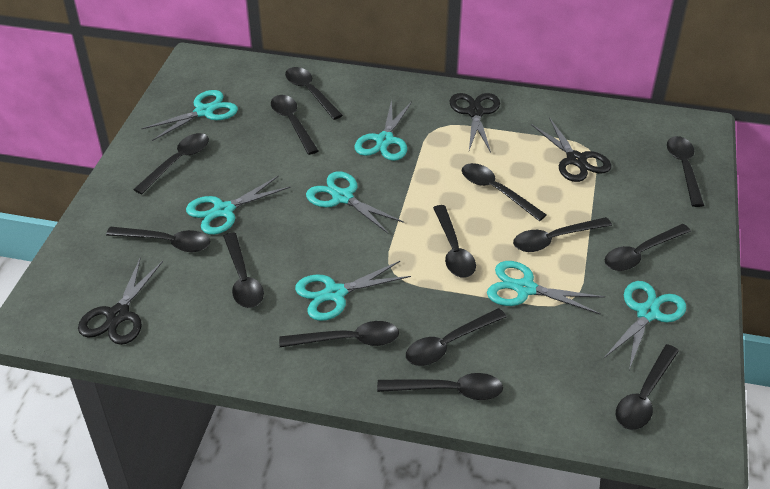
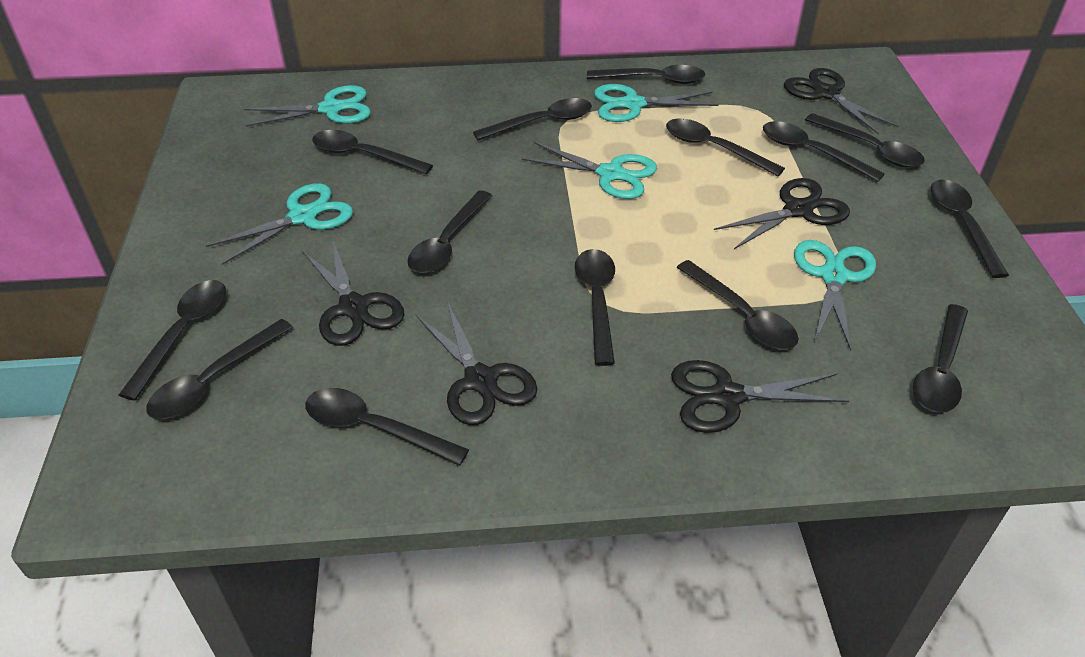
black scissors: 3 -> 5
turquoise scissors: 7 -> 5

